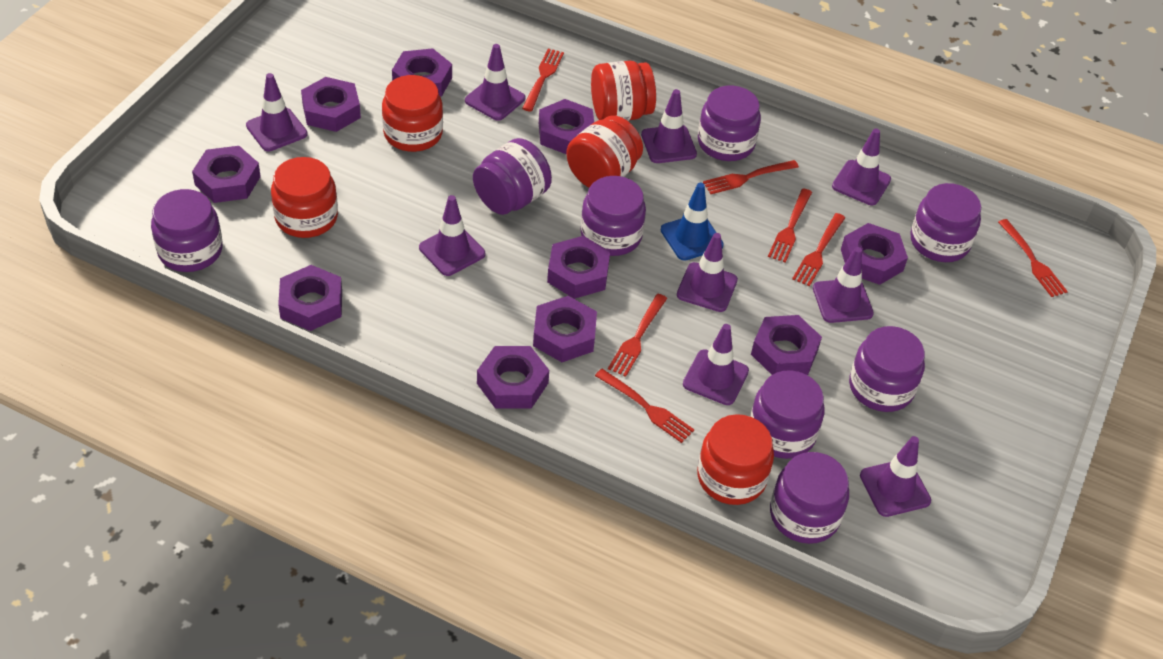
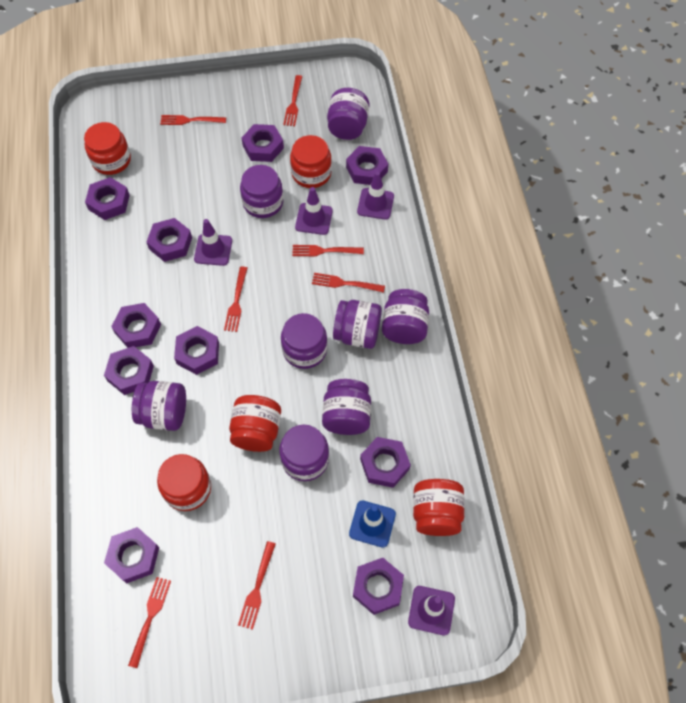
purple traffic cone: 9 -> 4

